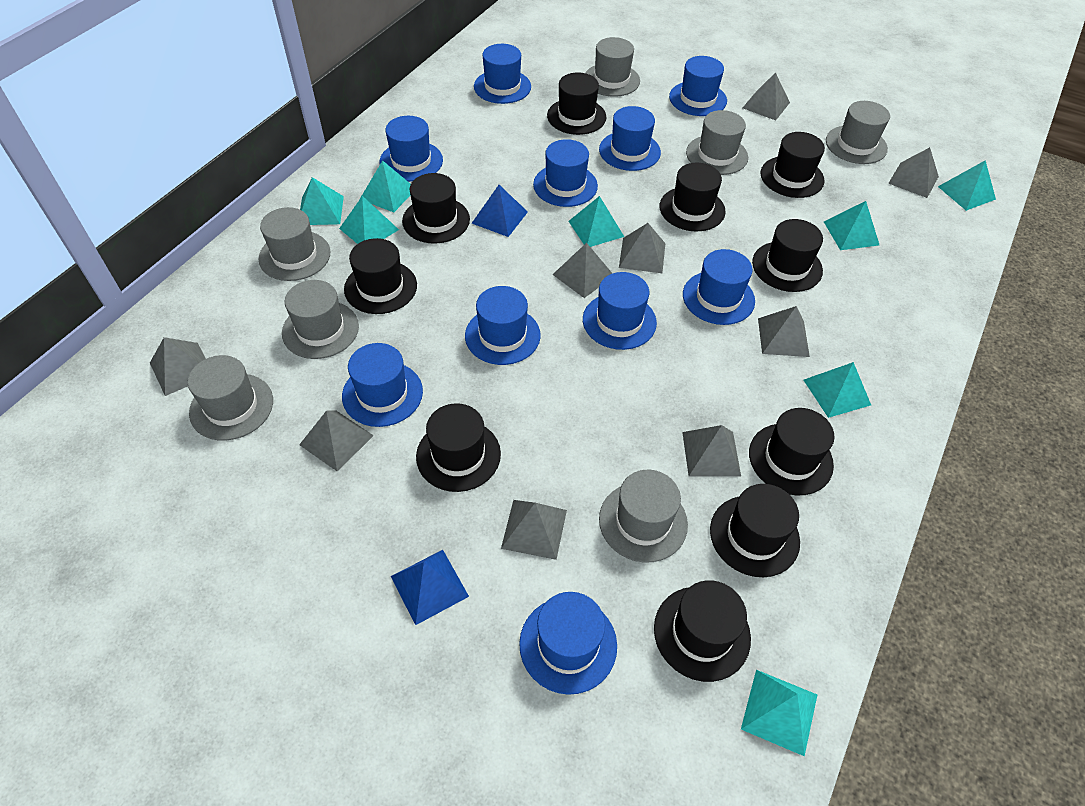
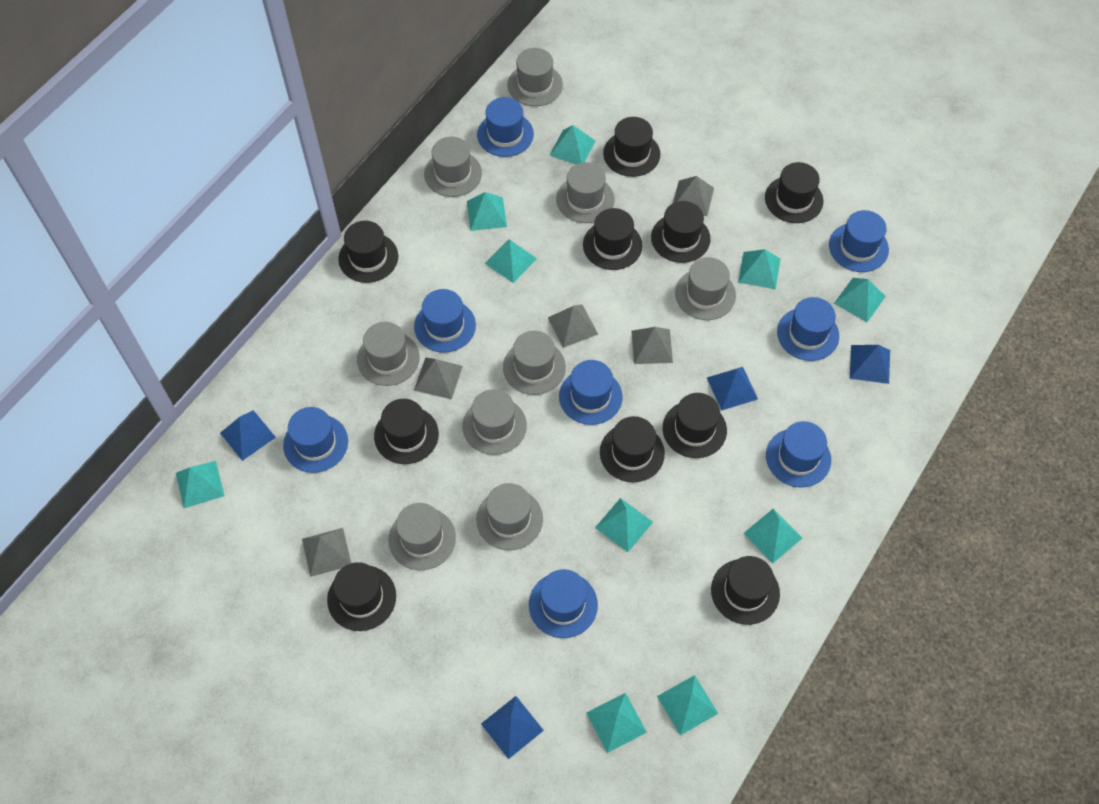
blue hat: 10 -> 8
blue pyramid: 2 -> 4
grey hat: 7 -> 9
grey pyramid: 9 -> 5
turquoise pyramid: 8 -> 10

